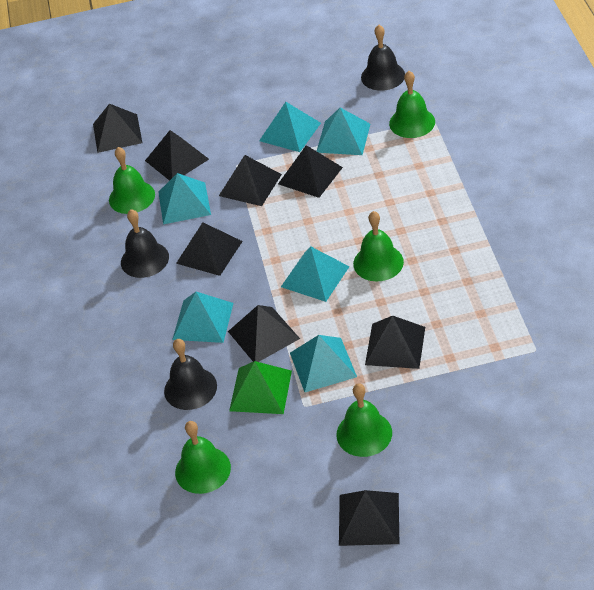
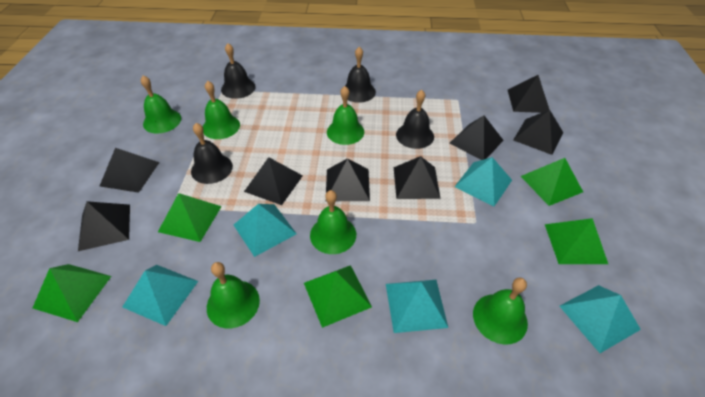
black bell: 3 -> 4
green bell: 5 -> 6
green pyramid: 1 -> 5
turquoise pyramid: 6 -> 5

